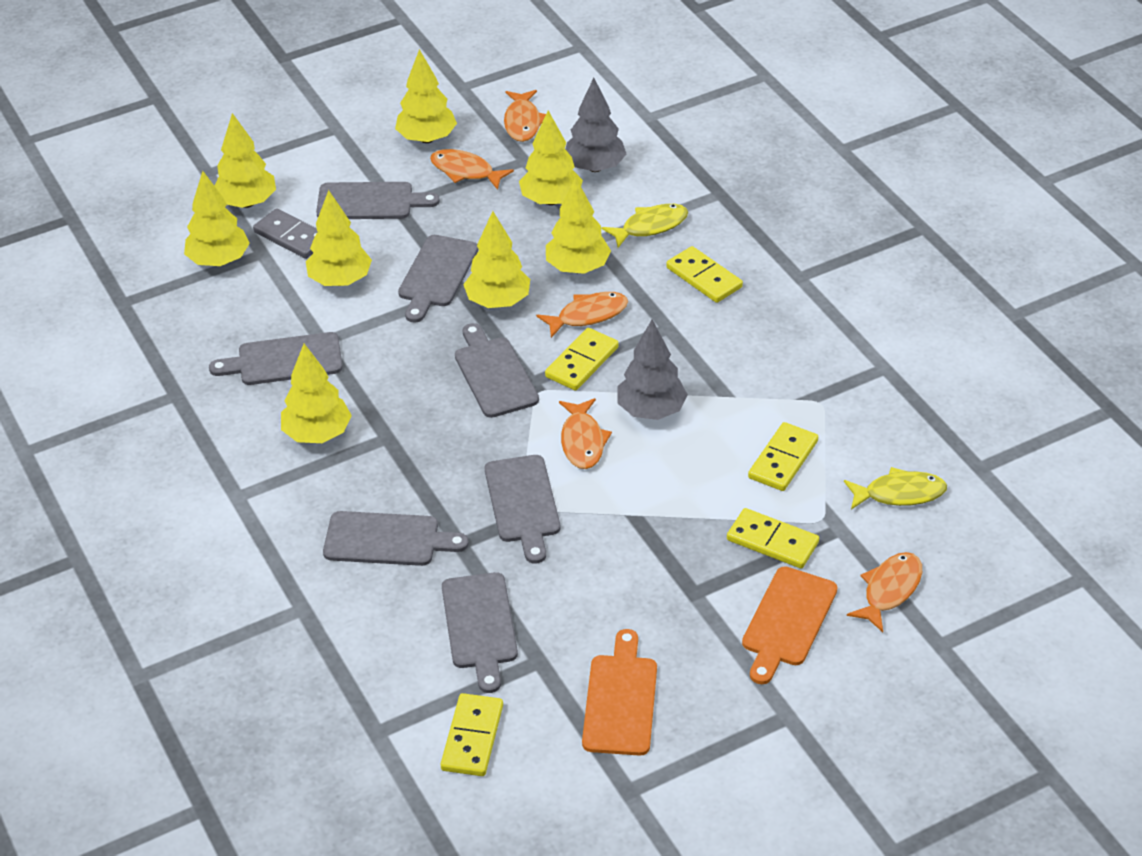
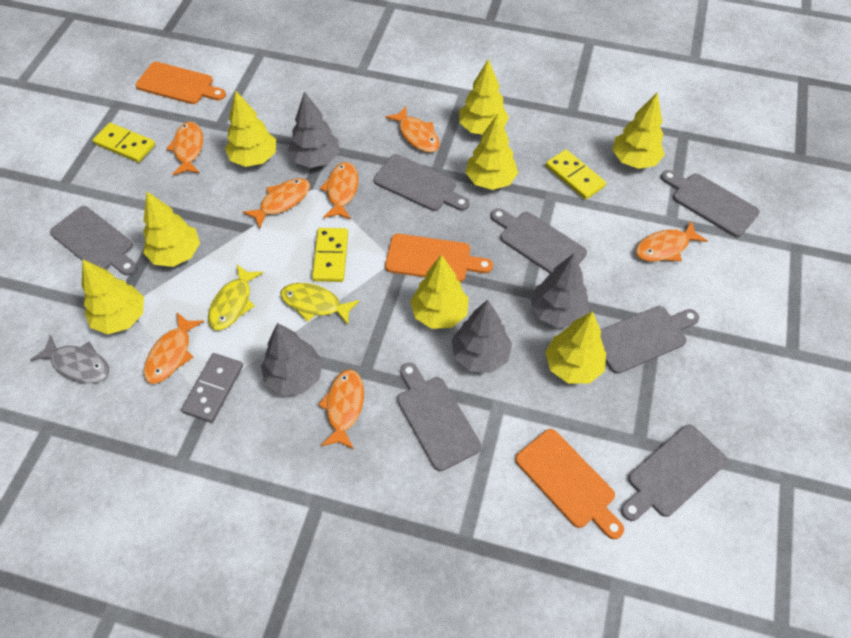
grey fish: 0 -> 1
grey tree: 2 -> 4
orange cutting board: 2 -> 3
orange fish: 5 -> 7
yellow domino: 5 -> 3

